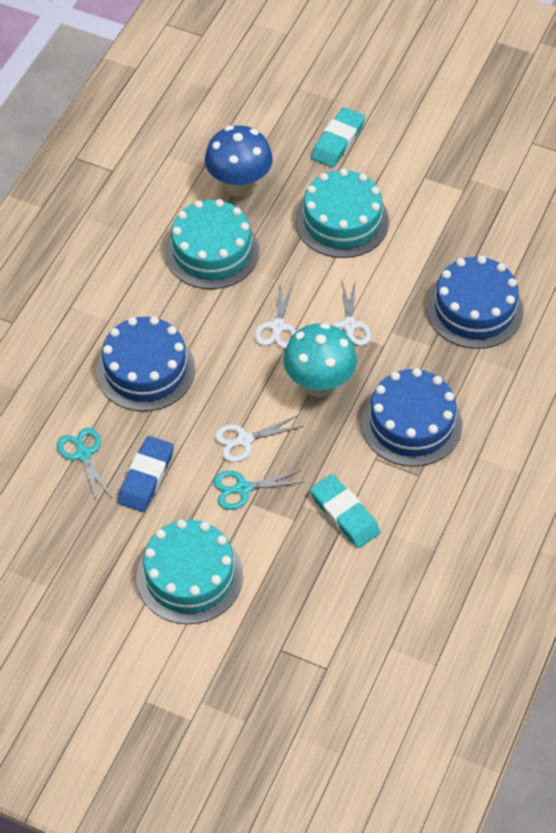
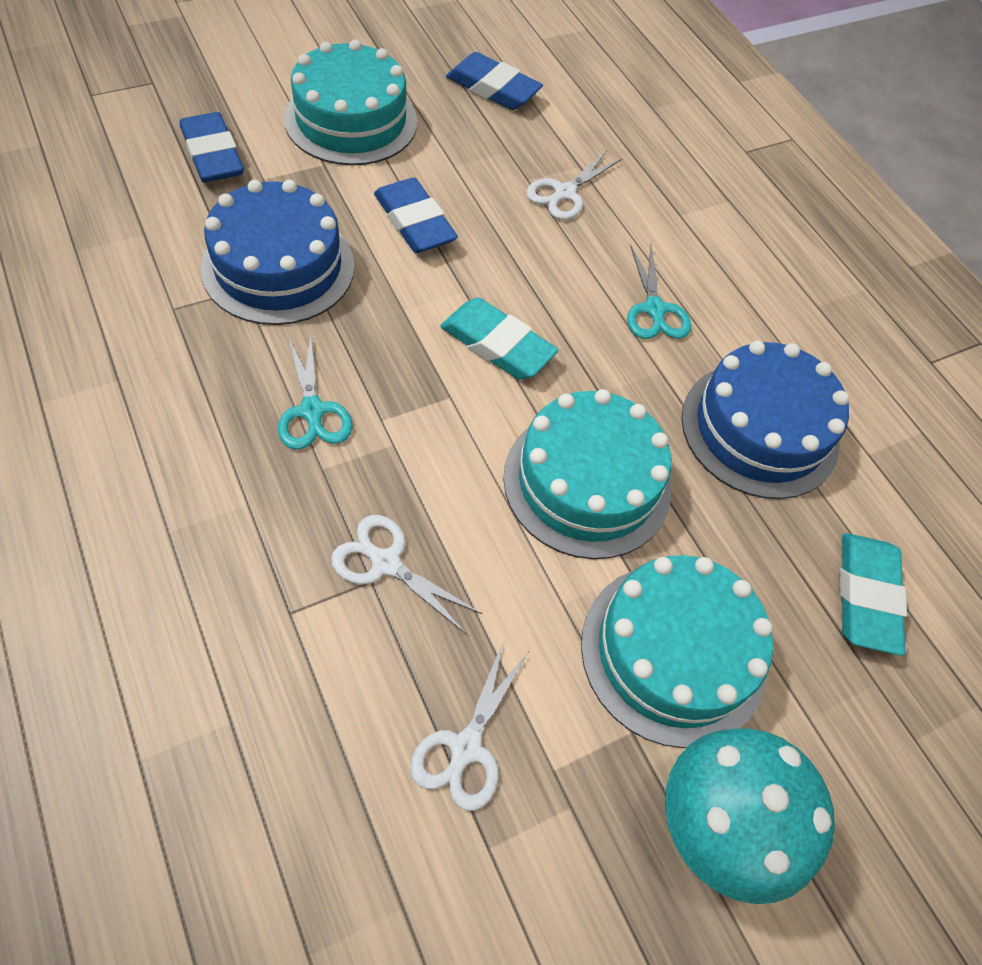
blue cake: 3 -> 2
blue eraser: 1 -> 3
blue mushroom: 1 -> 0

